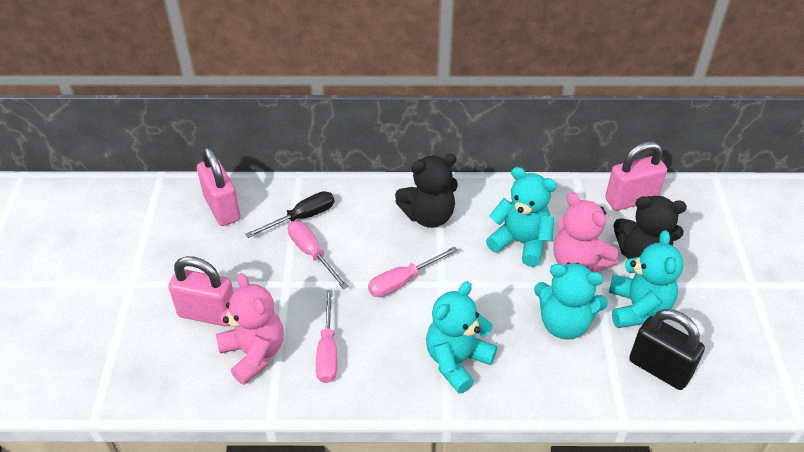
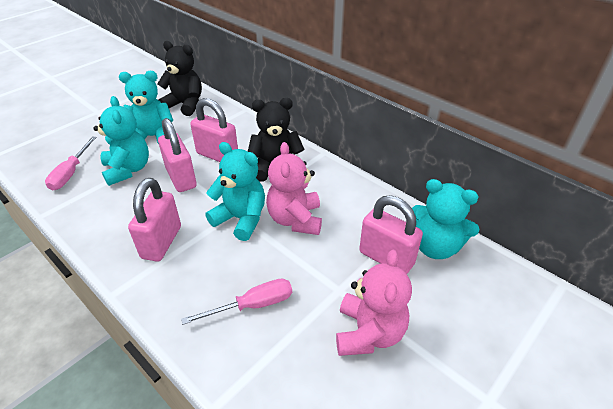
black padlock: 1 -> 0
black screwdriver: 1 -> 0
pink padlock: 3 -> 4
pink screwdriver: 3 -> 2

